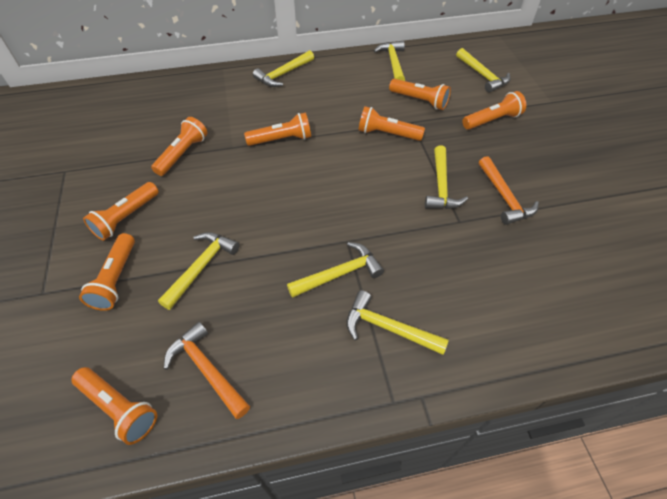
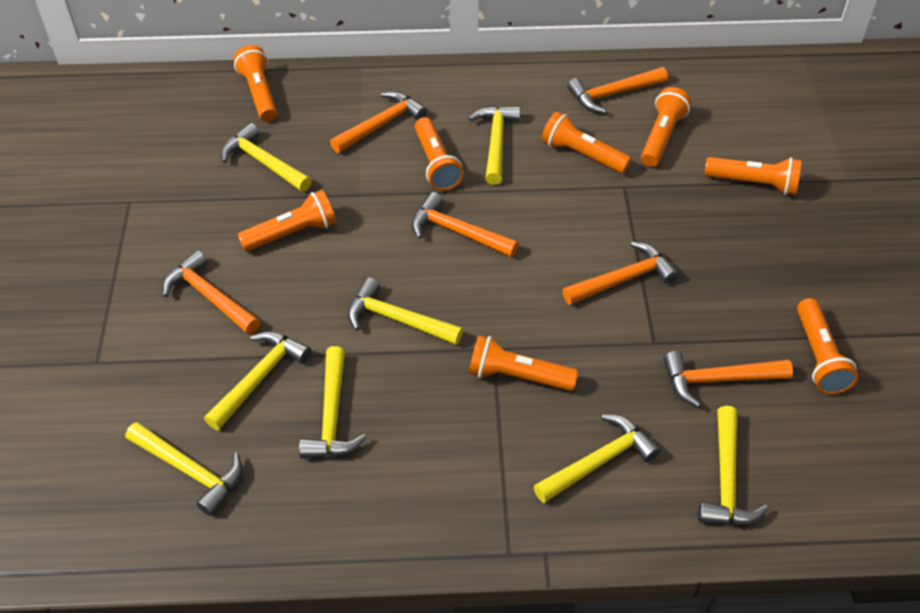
orange hammer: 2 -> 6
yellow hammer: 7 -> 8

